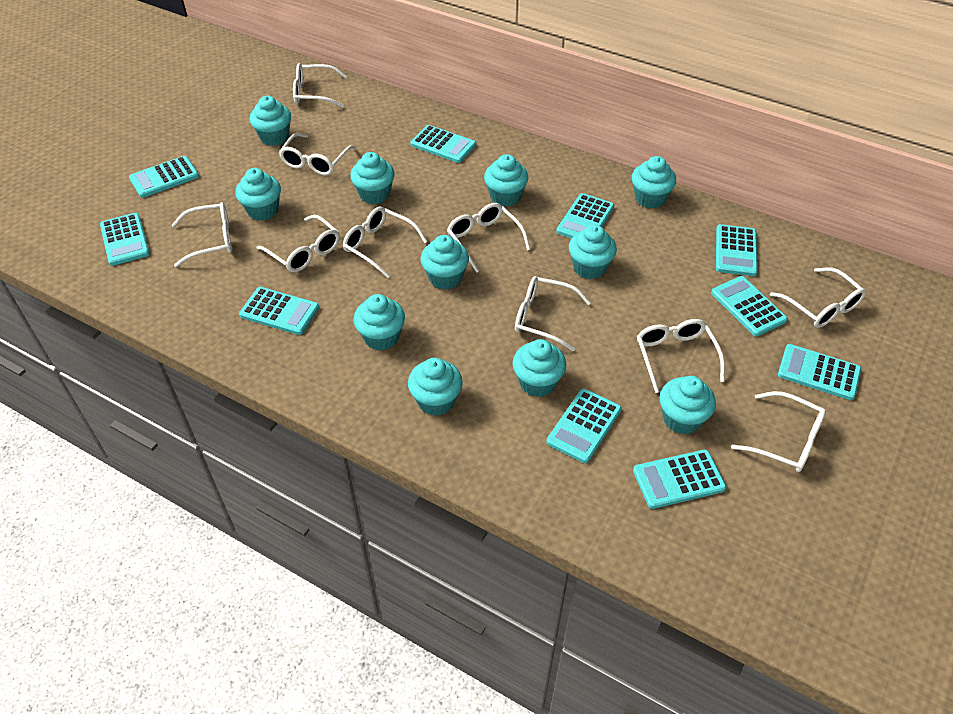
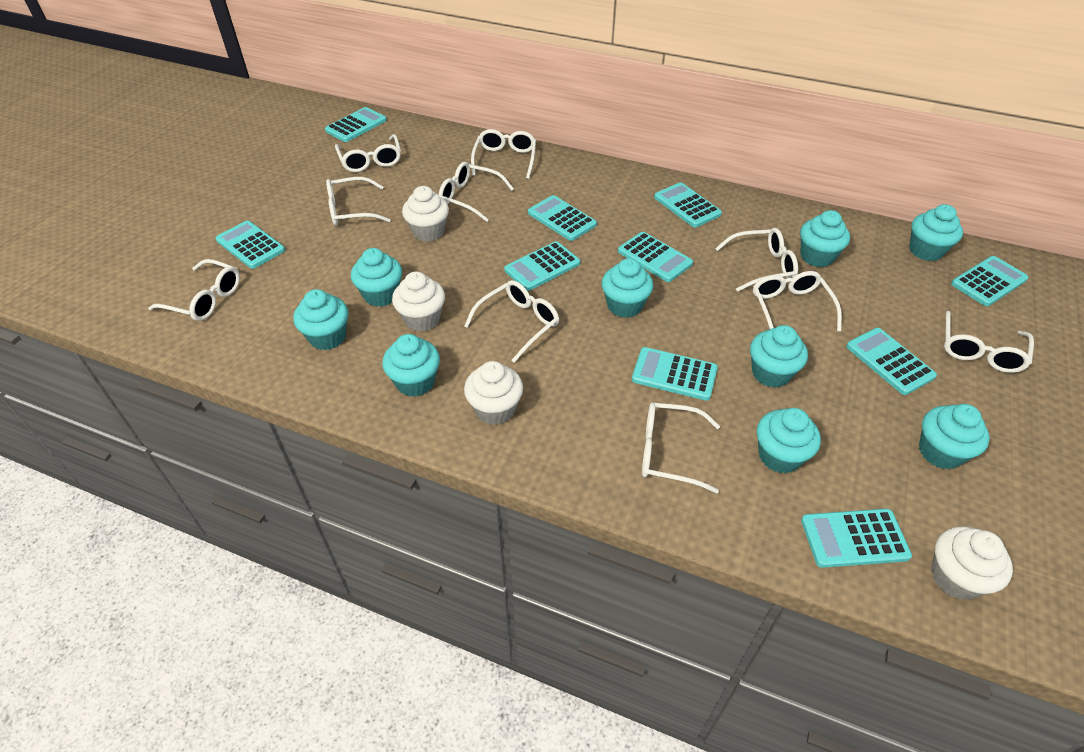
turquoise cupcake: 11 -> 9
white cupcake: 0 -> 4

